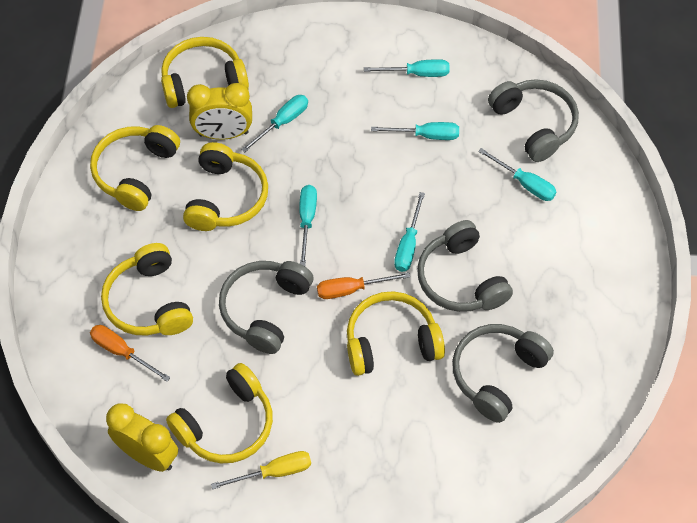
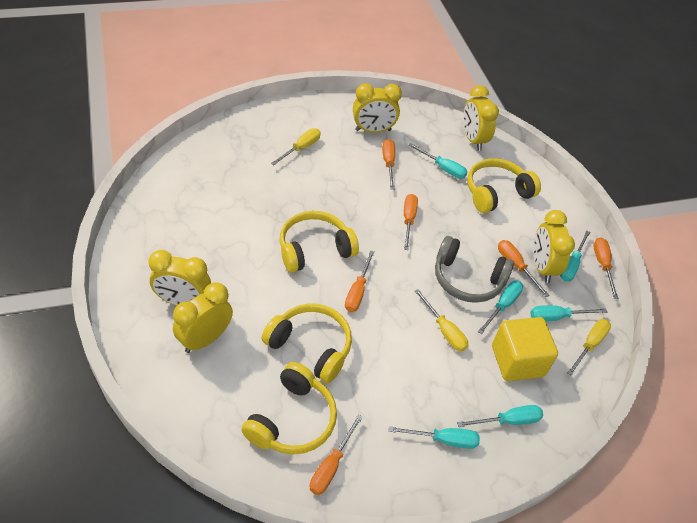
grey headphones: 4 -> 1
orange screwdriver: 2 -> 6
yellow clock: 2 -> 5
yellow cube: 0 -> 1
yellow headphones: 6 -> 4
yellow screwdriver: 1 -> 3

